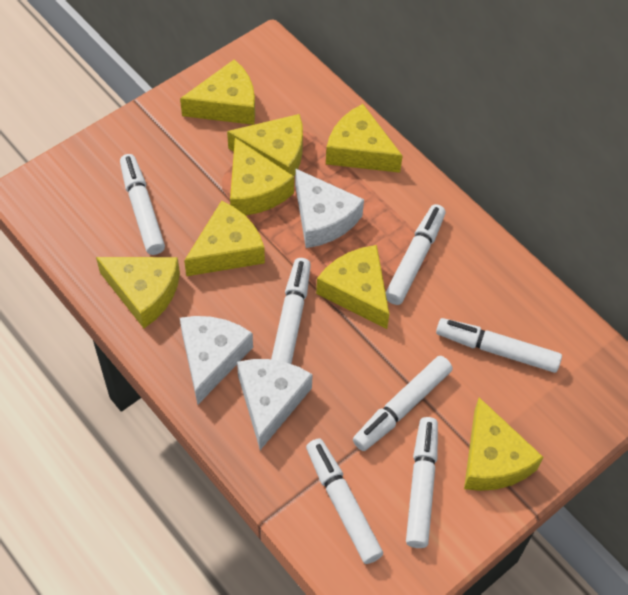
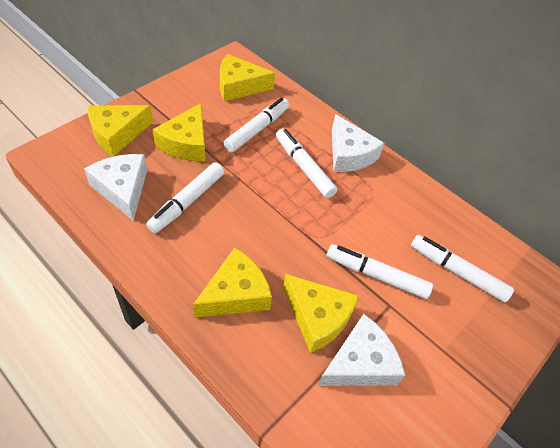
white marker: 7 -> 5
yellow cheese: 8 -> 5

